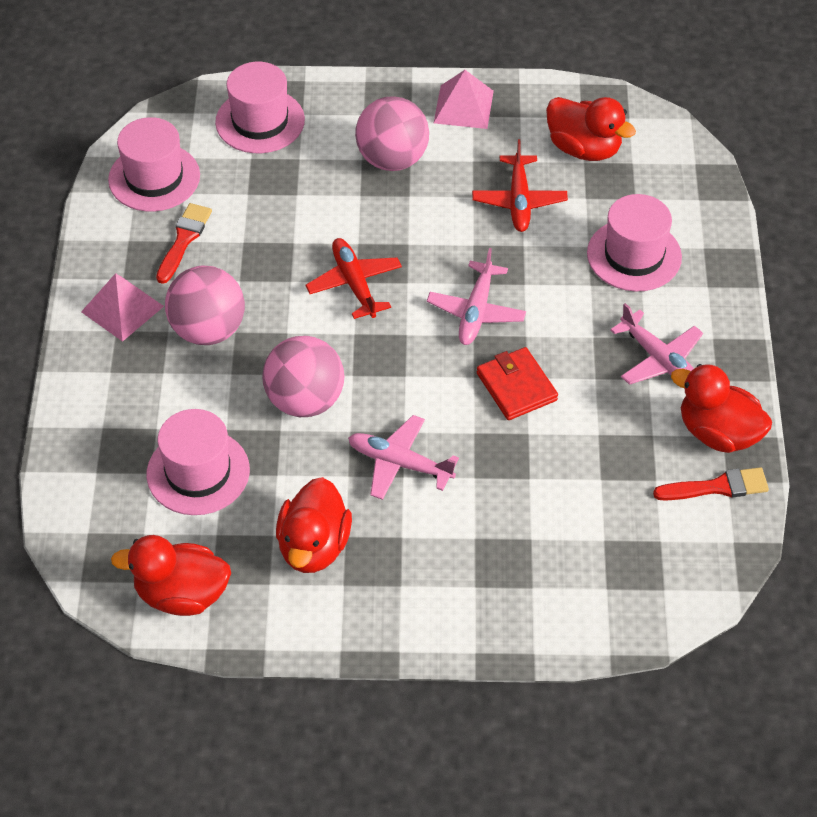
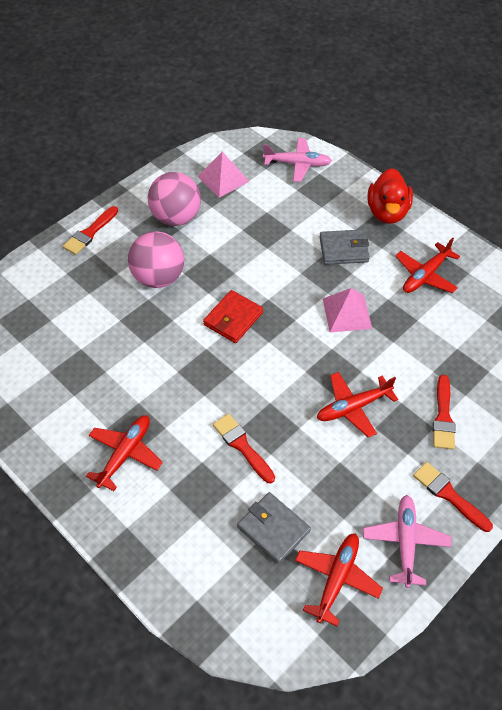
grey wallet: 0 -> 2
pink ball: 3 -> 2
pink hat: 4 -> 0
pink plane: 3 -> 2
red brush: 2 -> 4
red duck: 4 -> 1
red plane: 2 -> 4

